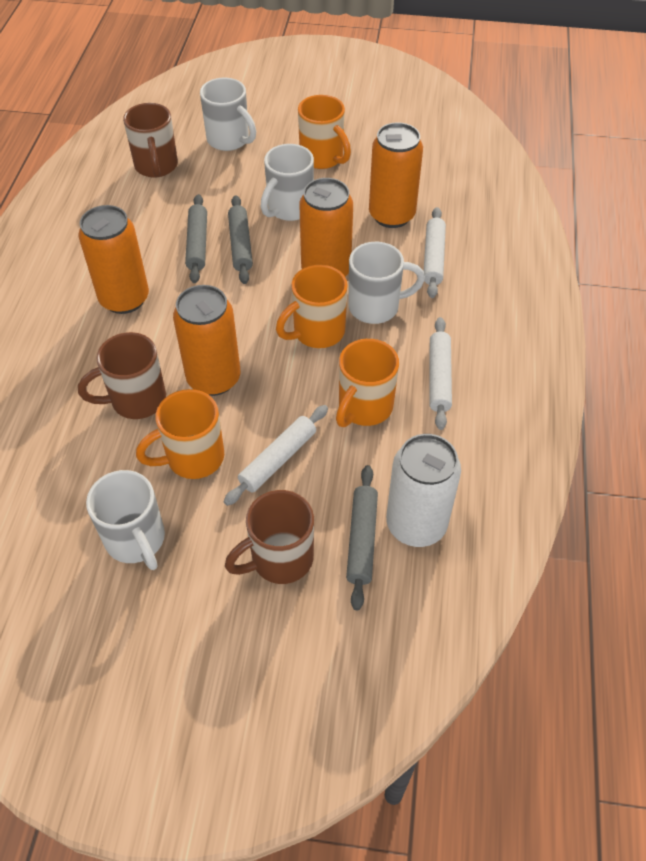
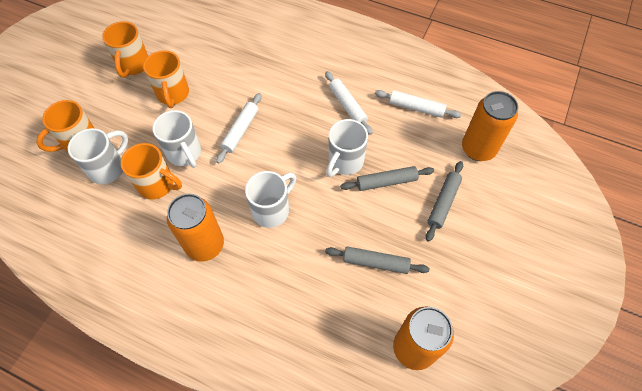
brown mug: 3 -> 0
orange can: 4 -> 3
white can: 1 -> 0

